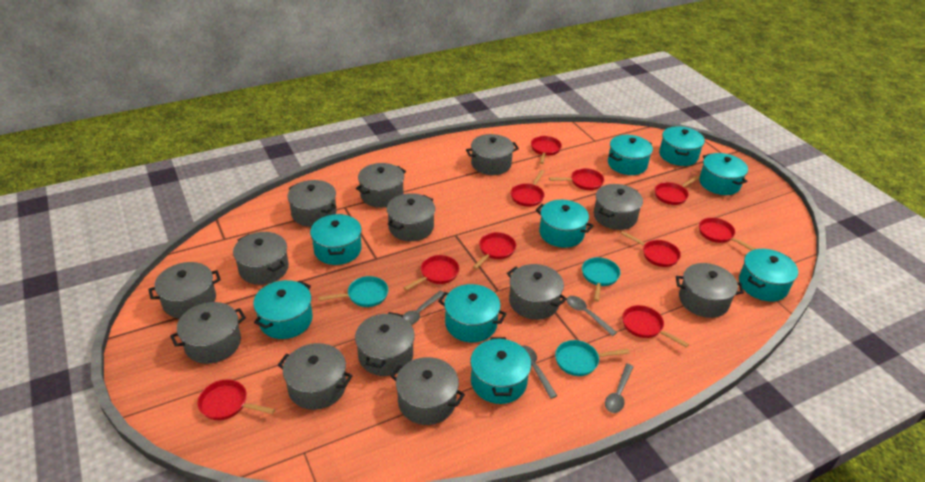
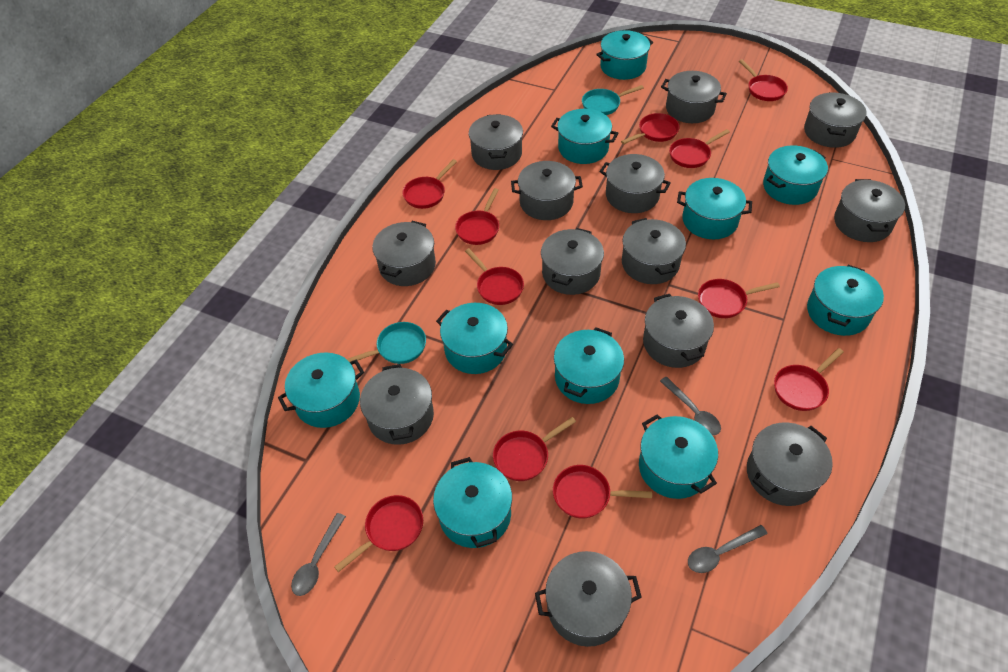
grey spoon: 4 -> 3
red pan: 10 -> 11
turquoise pan: 3 -> 2
turquoise pot: 9 -> 10

